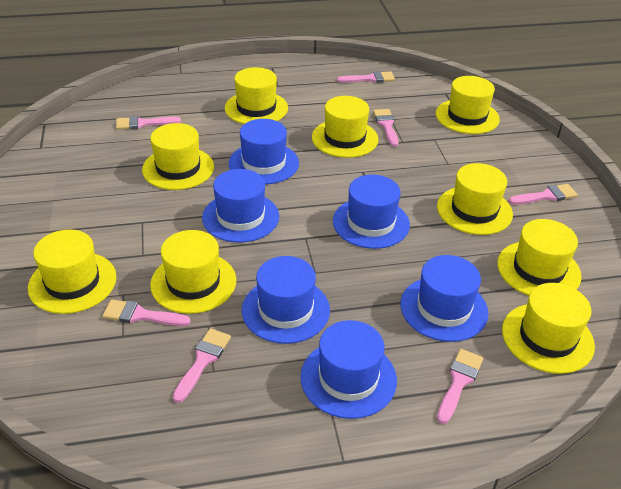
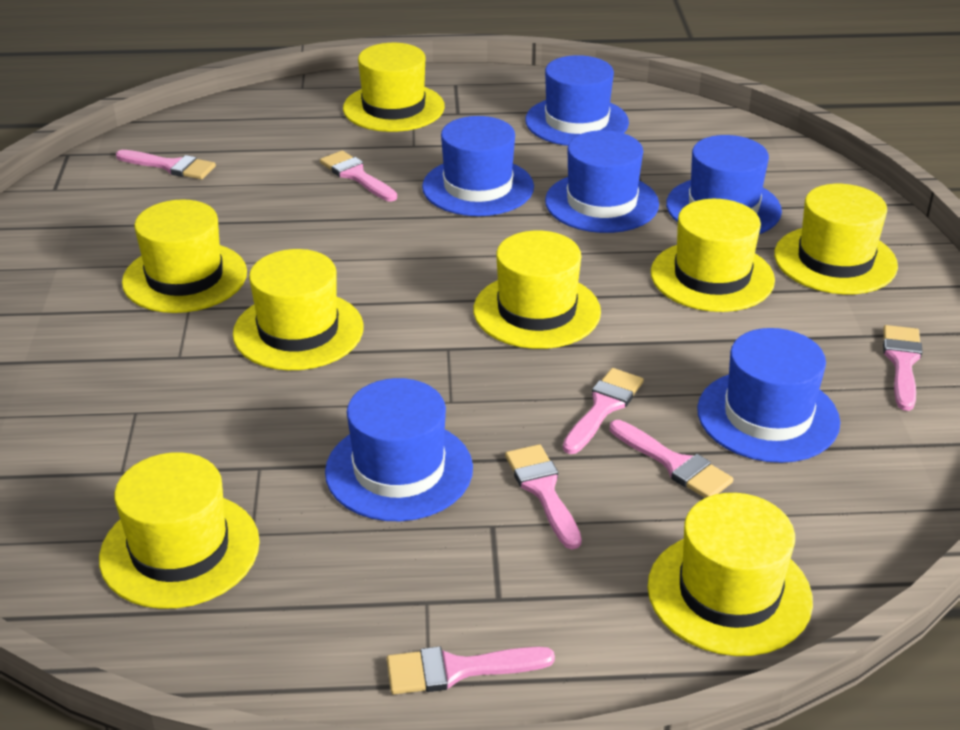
yellow hat: 9 -> 8

